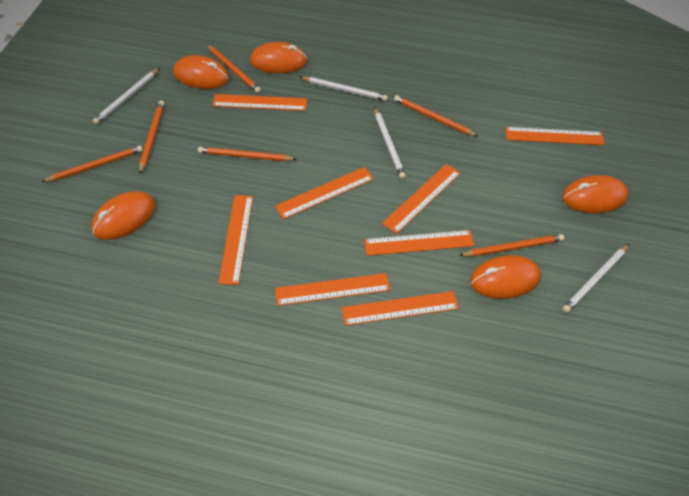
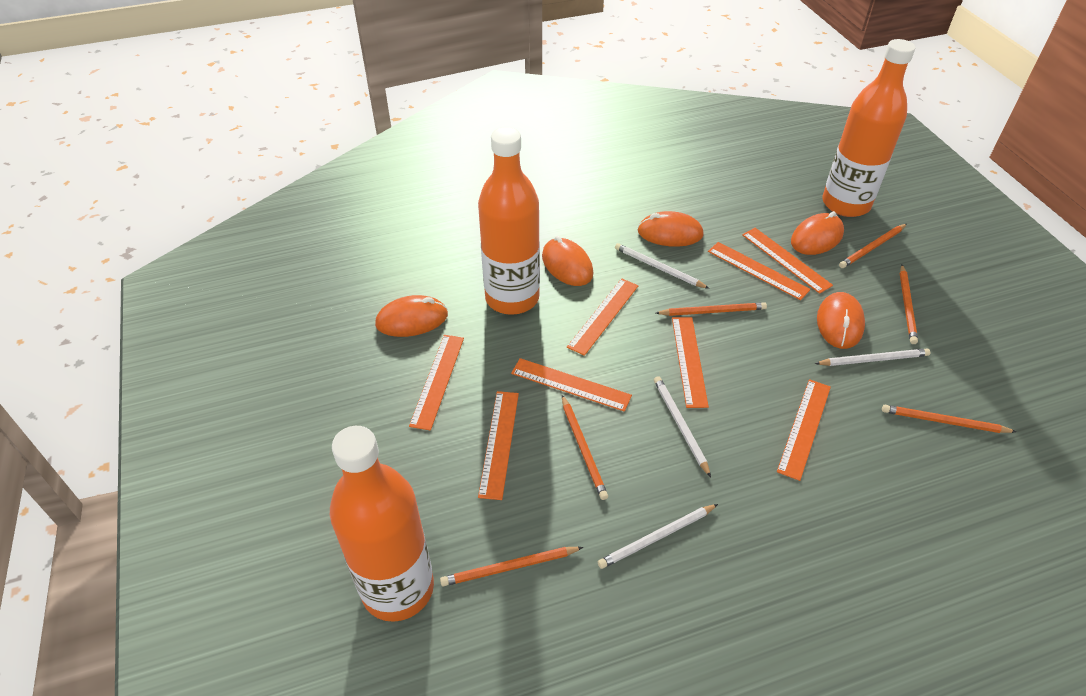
orange bottle: 0 -> 3

